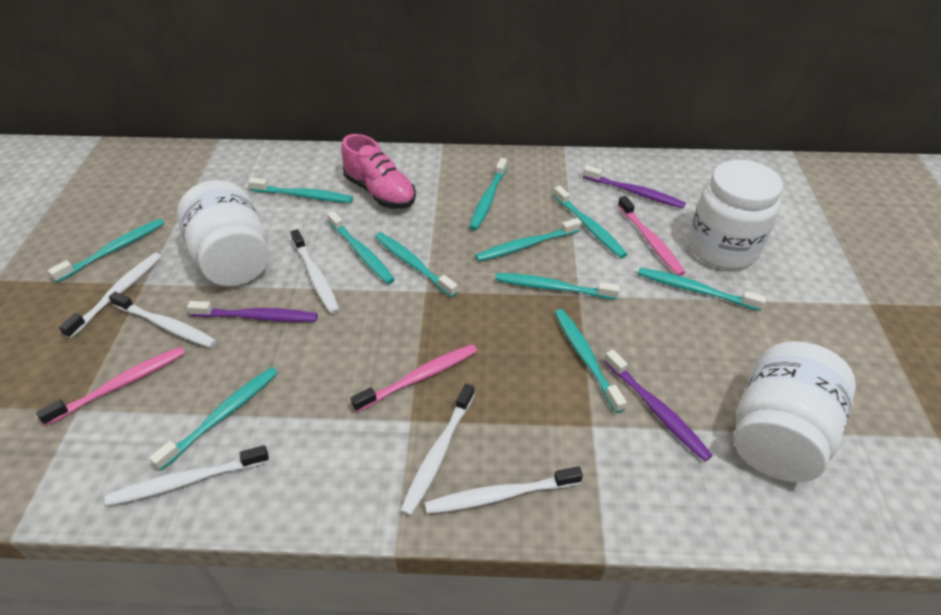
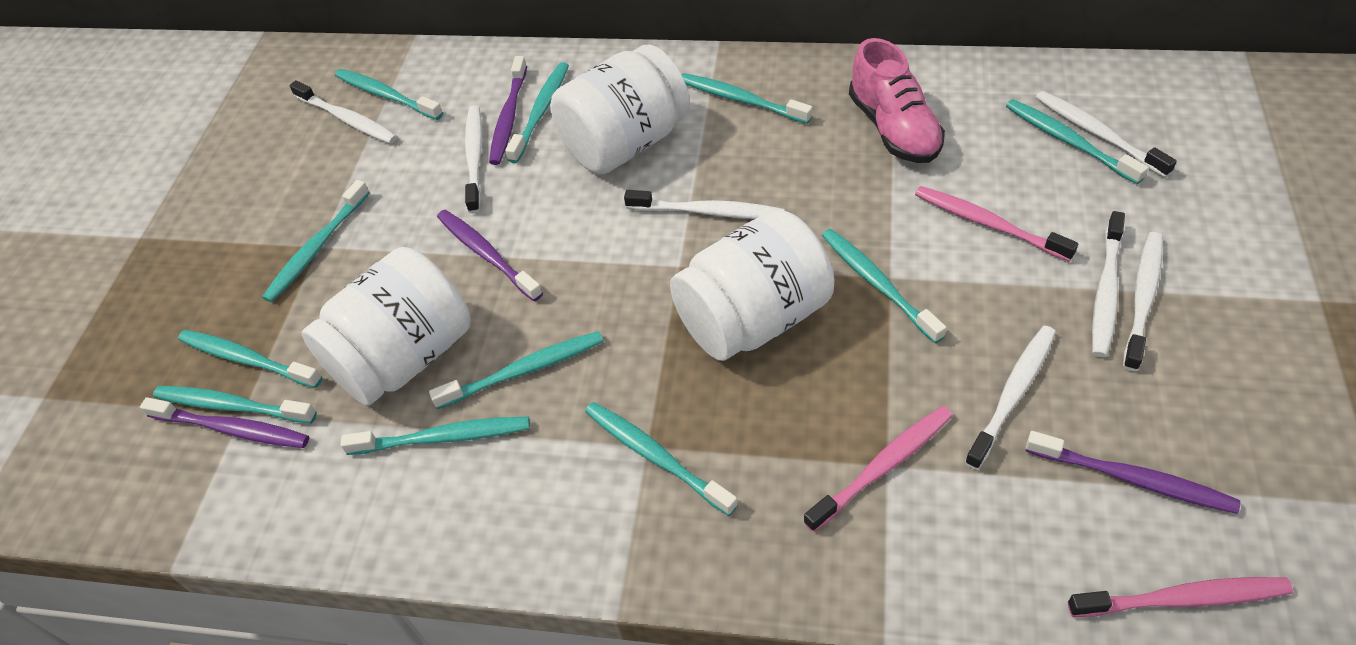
purple toothbrush: 3 -> 4
white toothbrush: 6 -> 7

